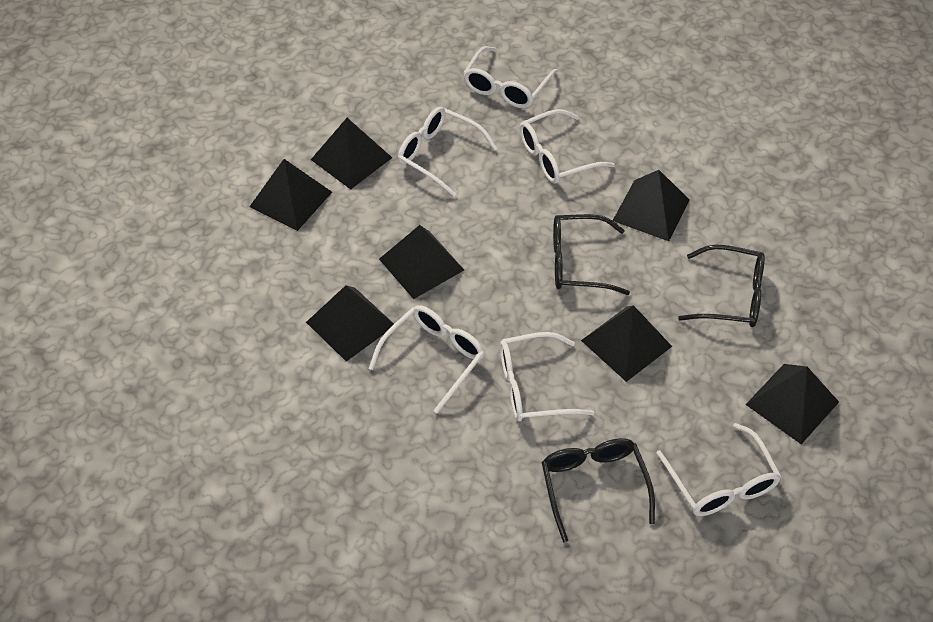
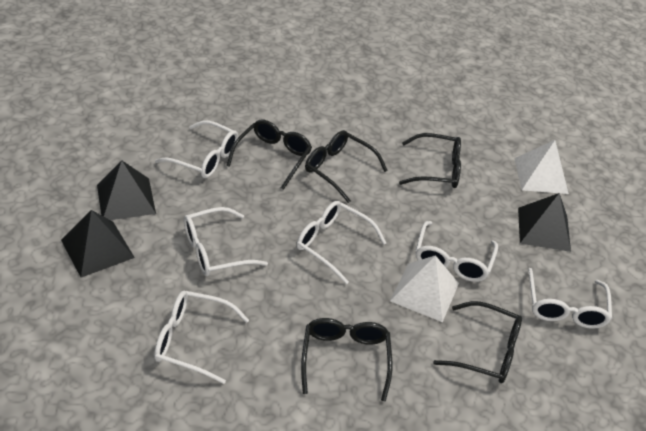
black glasses: 3 -> 5
black pyramid: 7 -> 3
white pyramid: 0 -> 2

